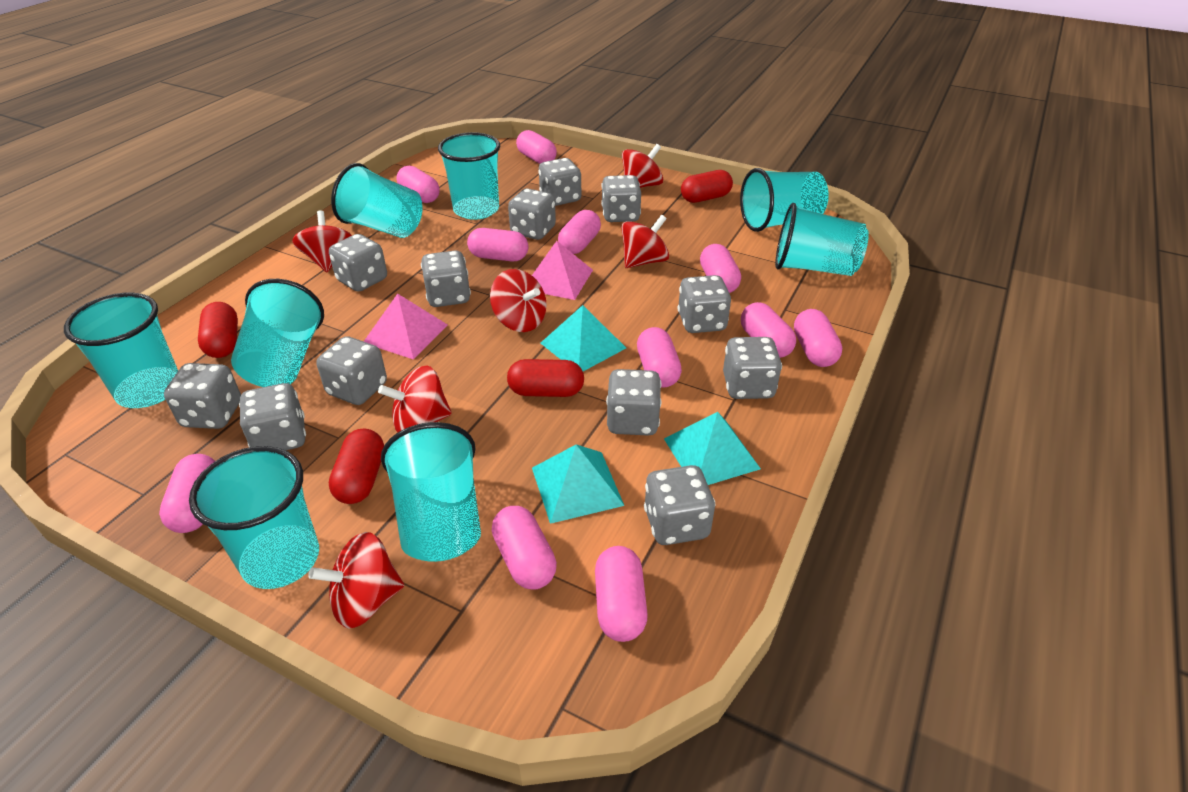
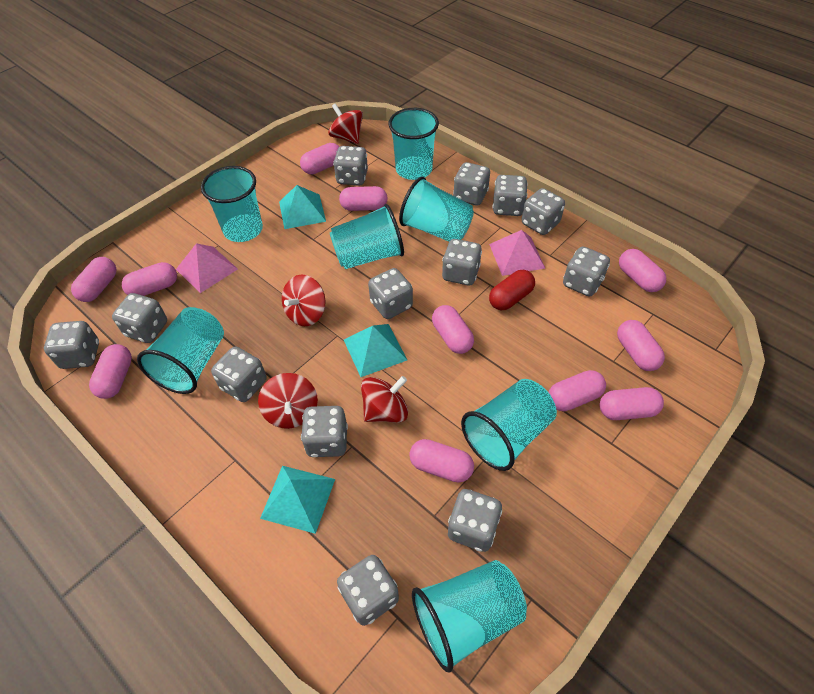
grey dice: 12 -> 13
red capsule: 4 -> 1
red spinning top: 6 -> 4
turquoise cup: 8 -> 7

